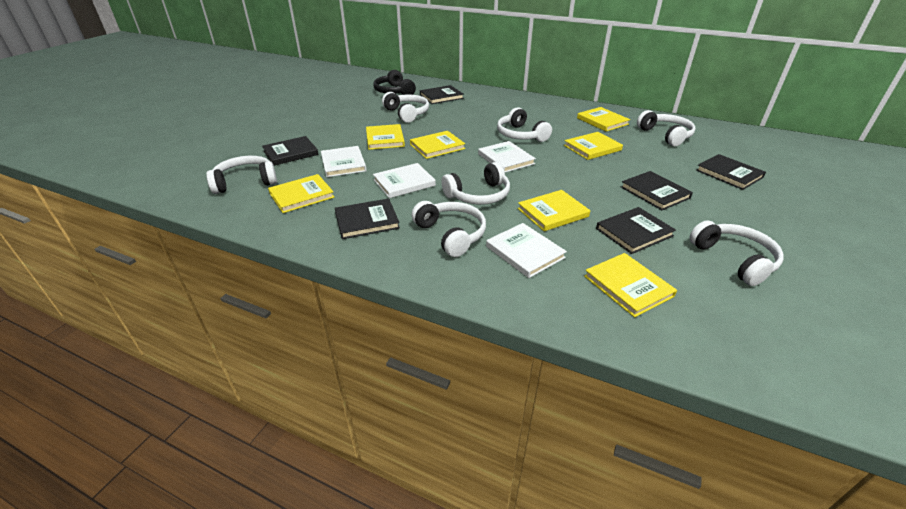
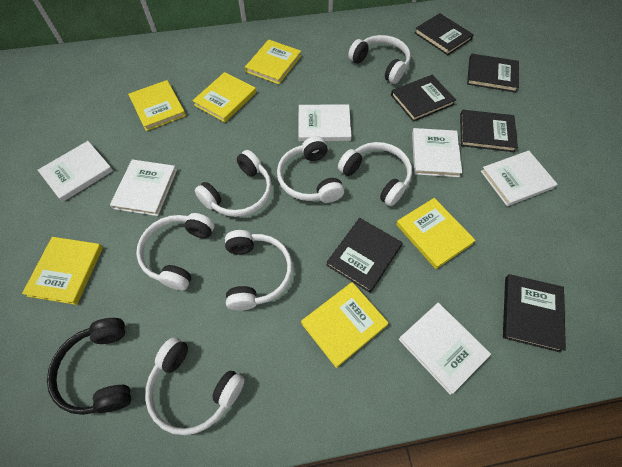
white book: 4 -> 6
yellow book: 7 -> 6

